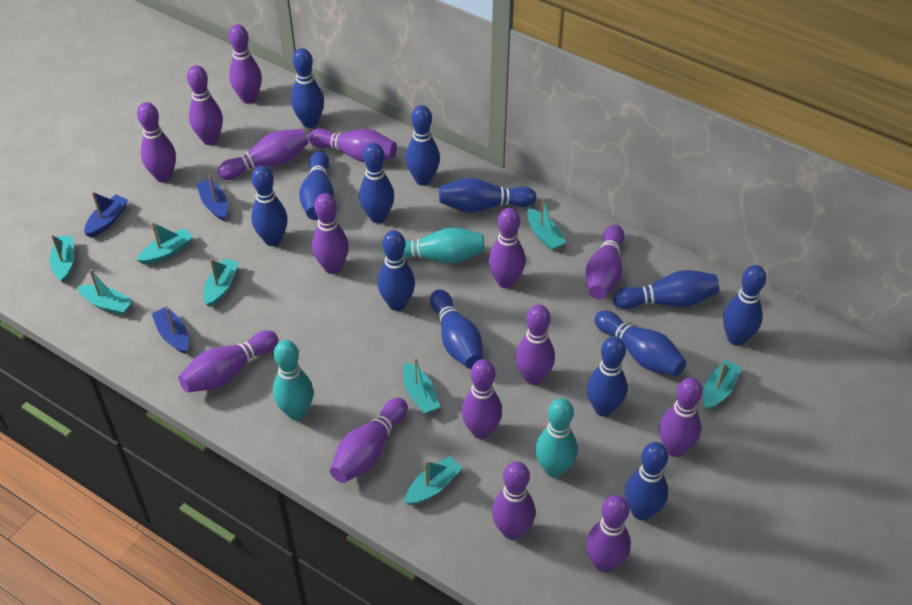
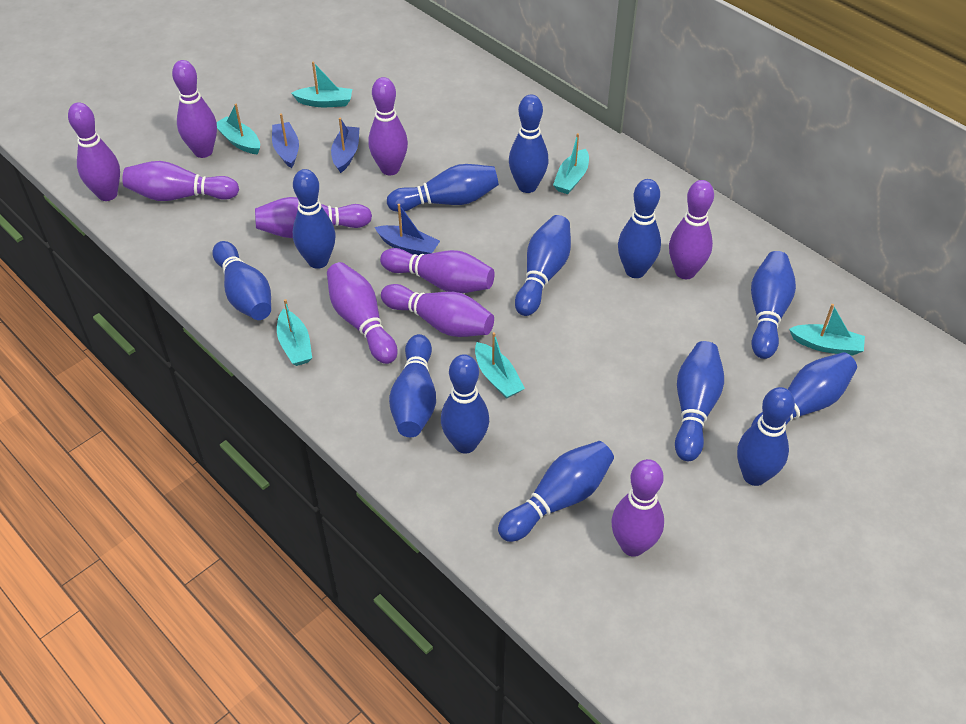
purple bowling pin: 15 -> 10
turquoise boat: 8 -> 6
turquoise bowling pin: 3 -> 0

